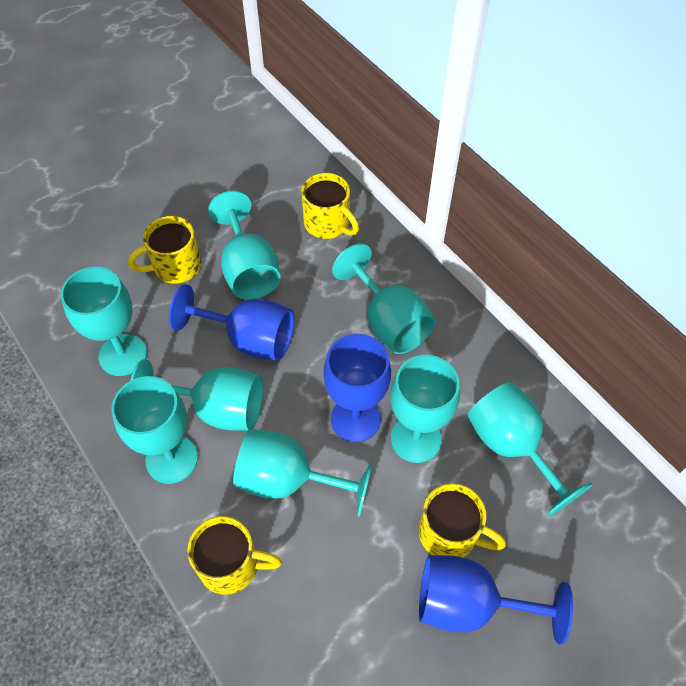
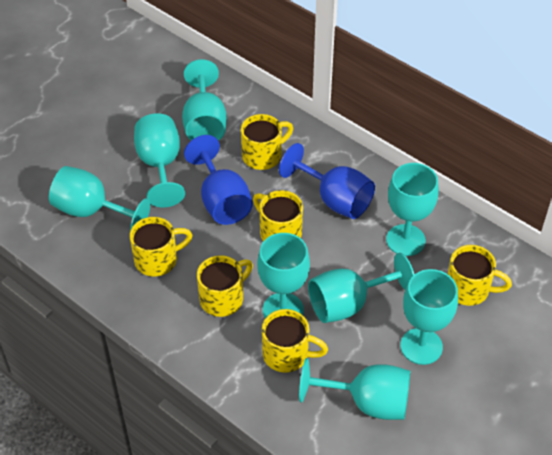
blue goblet: 3 -> 2
yellow mug: 4 -> 6

